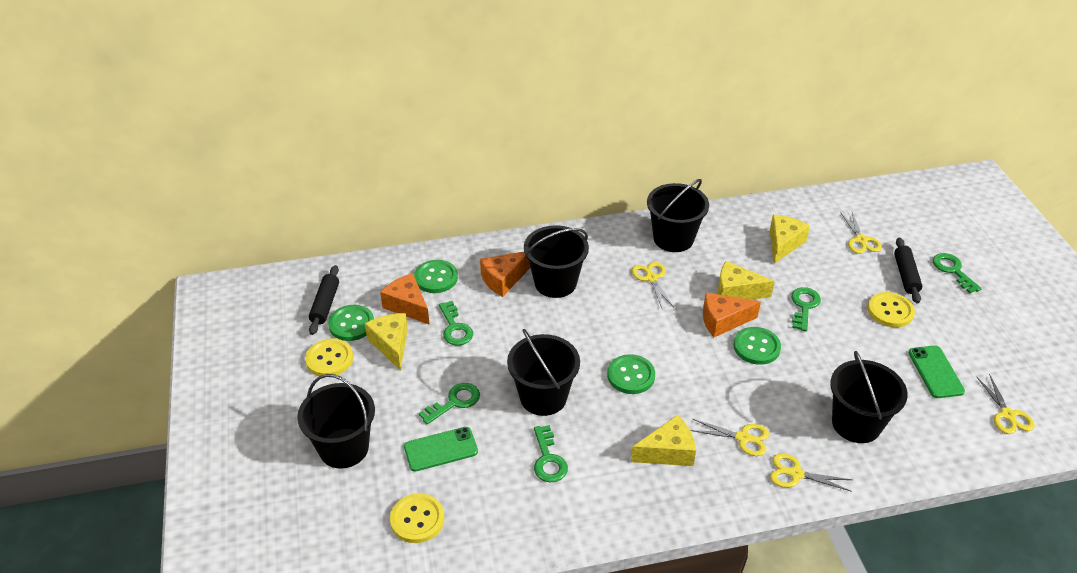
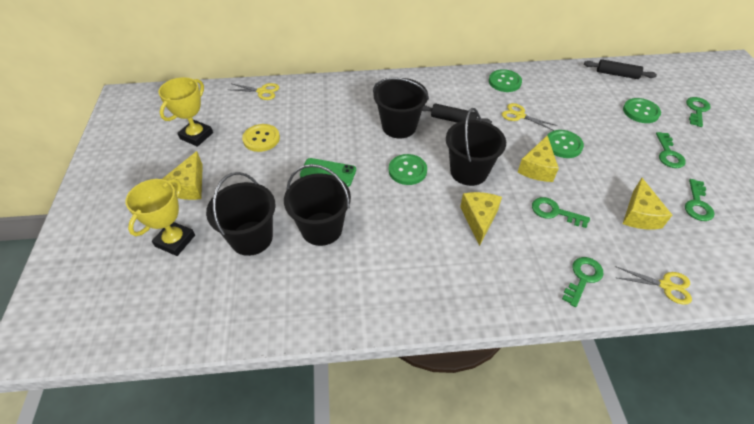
black bucket: 5 -> 4
green phone: 2 -> 1
orange cheese: 3 -> 0
yellow button: 3 -> 1
yellow scissors: 5 -> 3
yellow trophy: 0 -> 2

